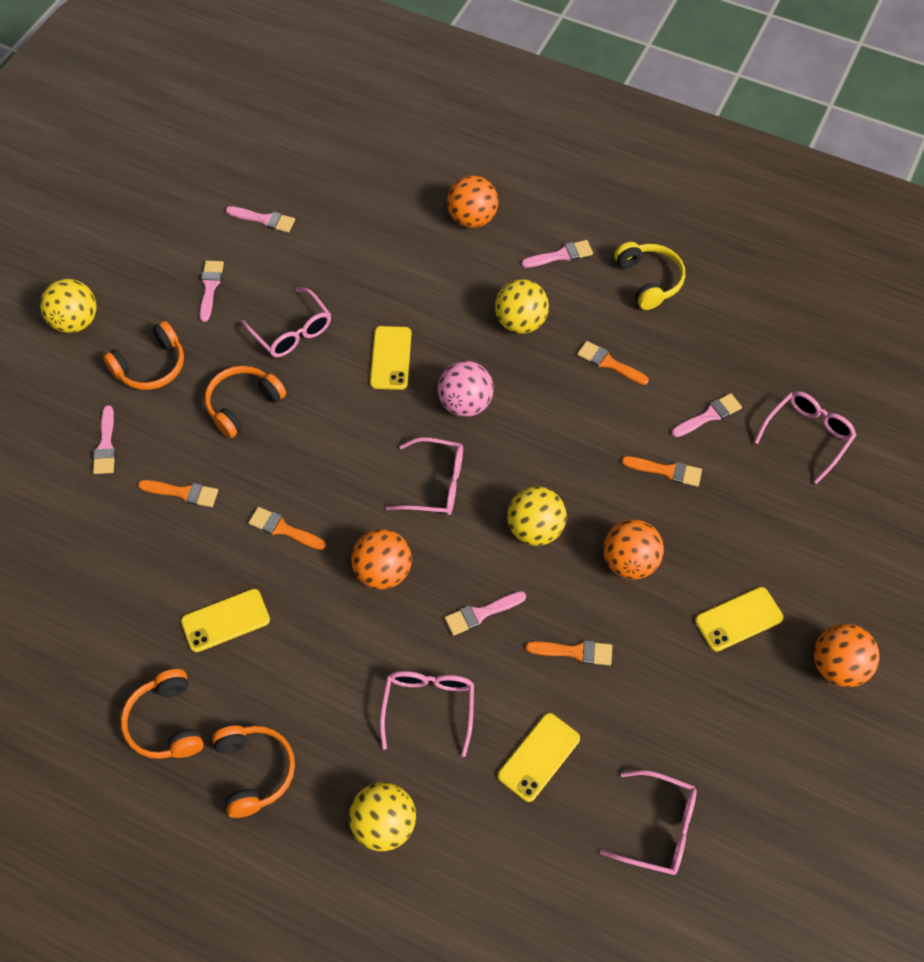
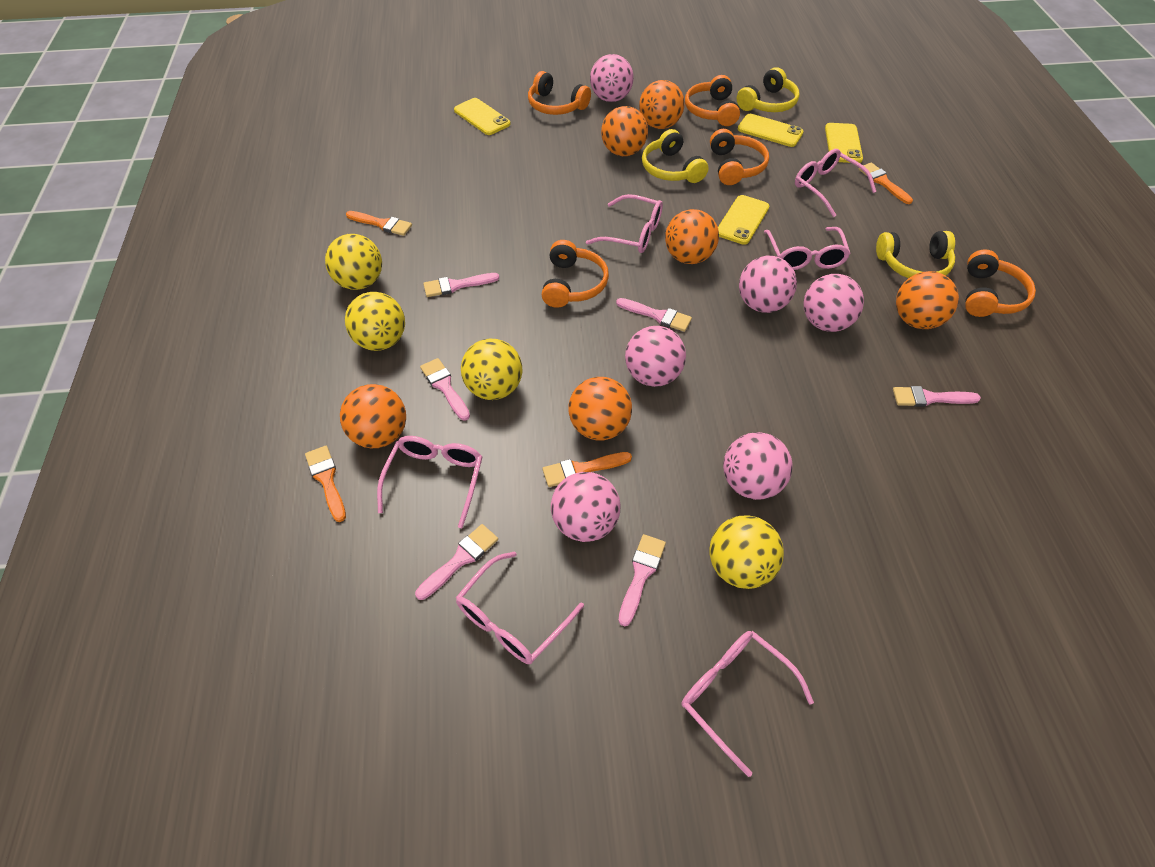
orange ball: 4 -> 6
orange brush: 5 -> 4
orange headphones: 4 -> 5
pink ball: 1 -> 6
pink glasses: 5 -> 6
yellow headphones: 1 -> 3

